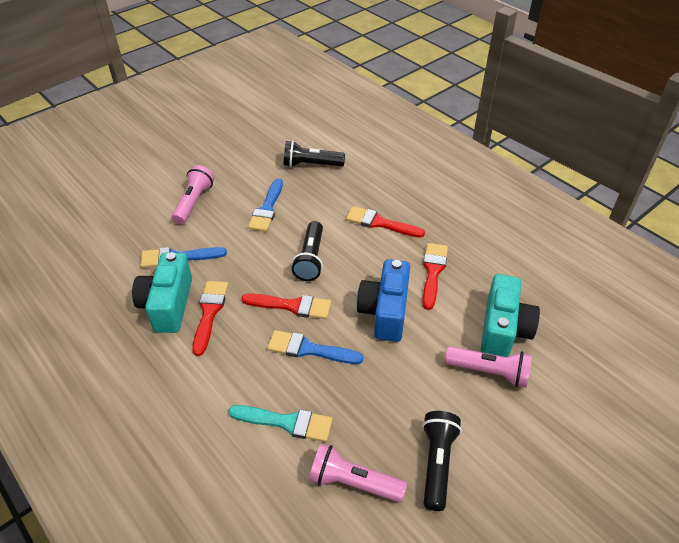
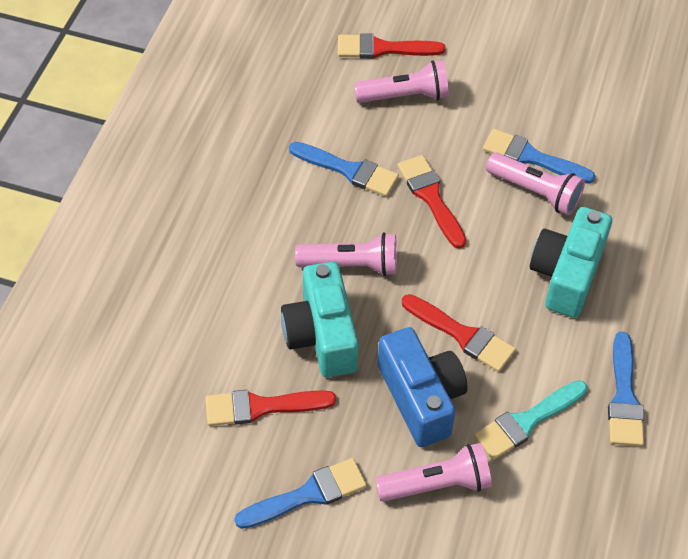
black flashlight: 3 -> 0
blue brush: 3 -> 4
pink flashlight: 3 -> 4

